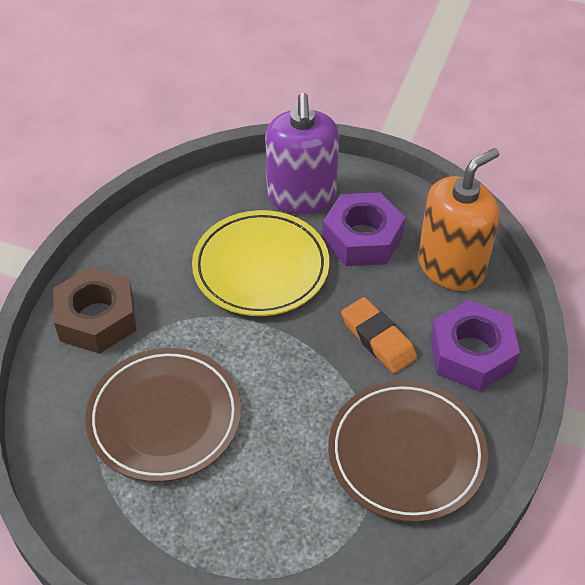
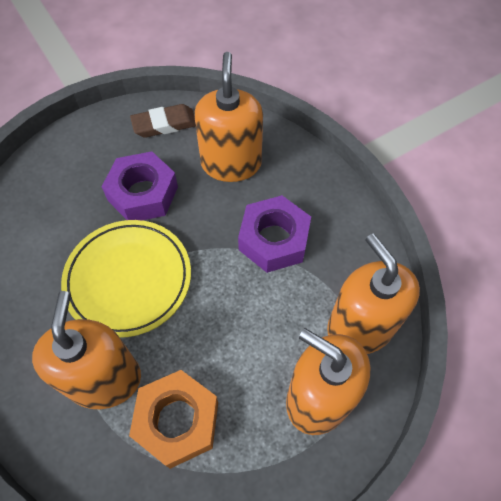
brown eraser: 0 -> 1
brown nut: 1 -> 0
brown plate: 2 -> 0
orange eraser: 1 -> 0
orange nut: 0 -> 1
orange soap dispenser: 1 -> 4
purple soap dispenser: 1 -> 0

